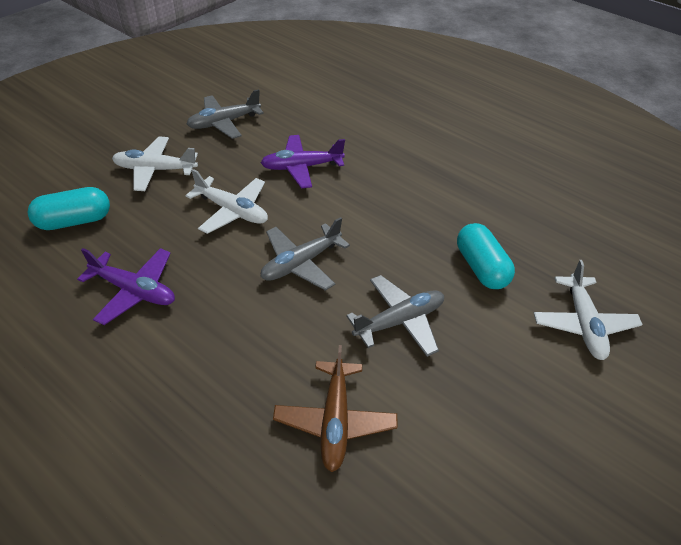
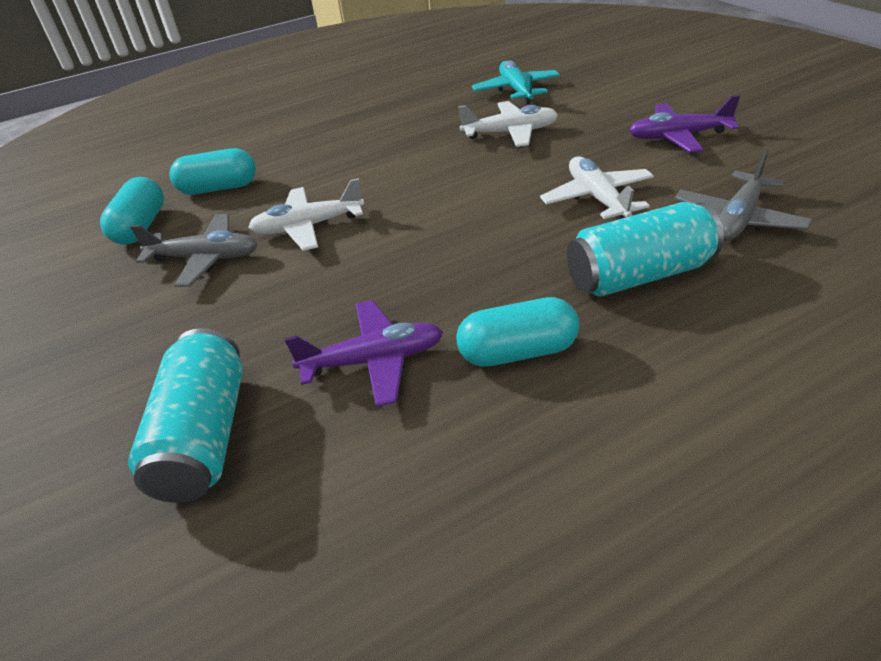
brown plane: 1 -> 0
grey plane: 3 -> 2
turquoise can: 0 -> 2
turquoise capsule: 2 -> 3
turquoise plane: 0 -> 1

